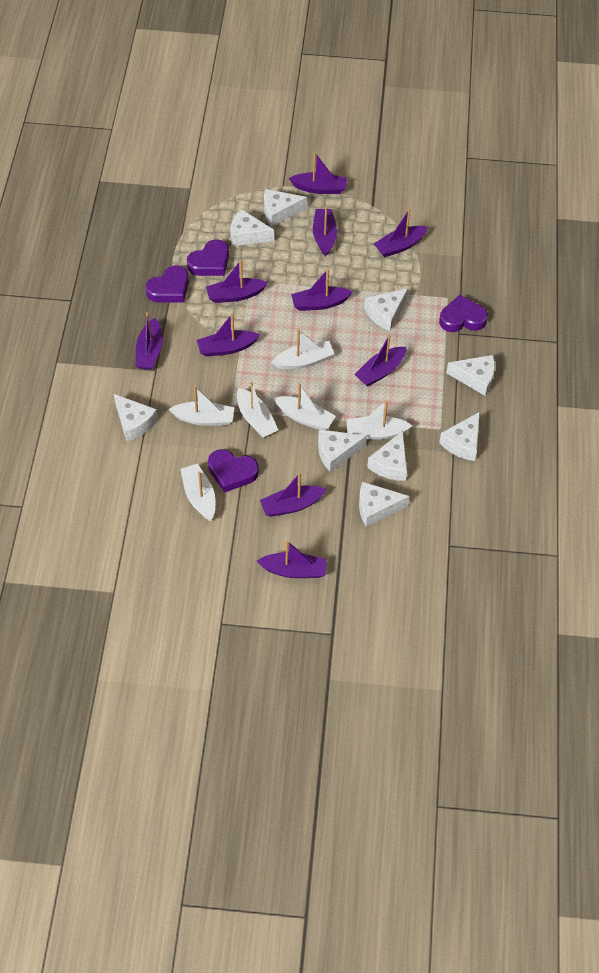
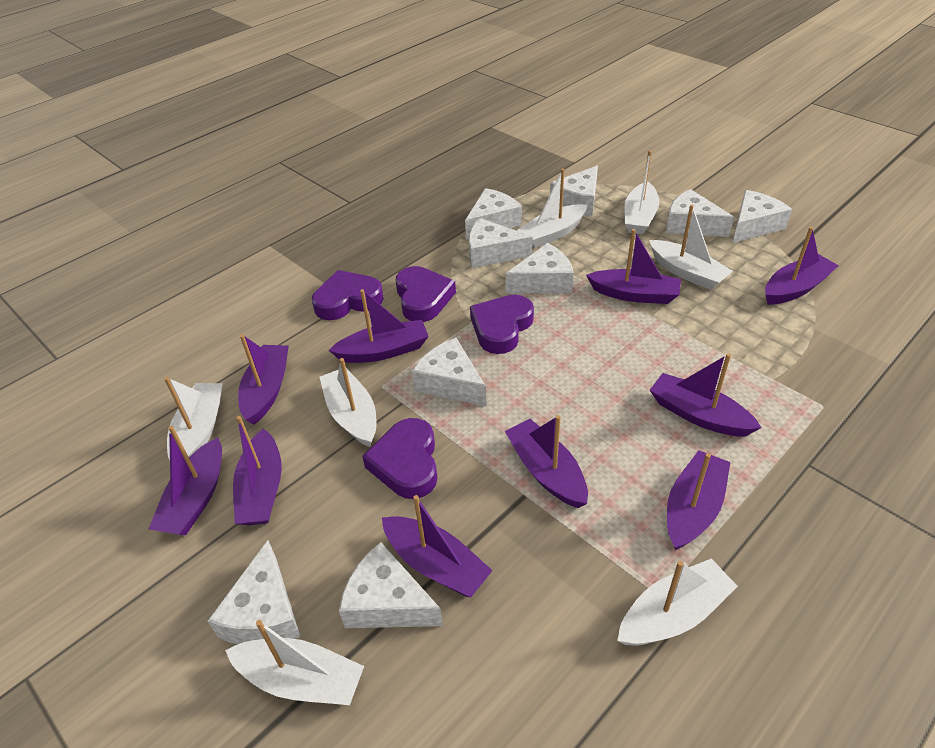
white boat: 6 -> 7

